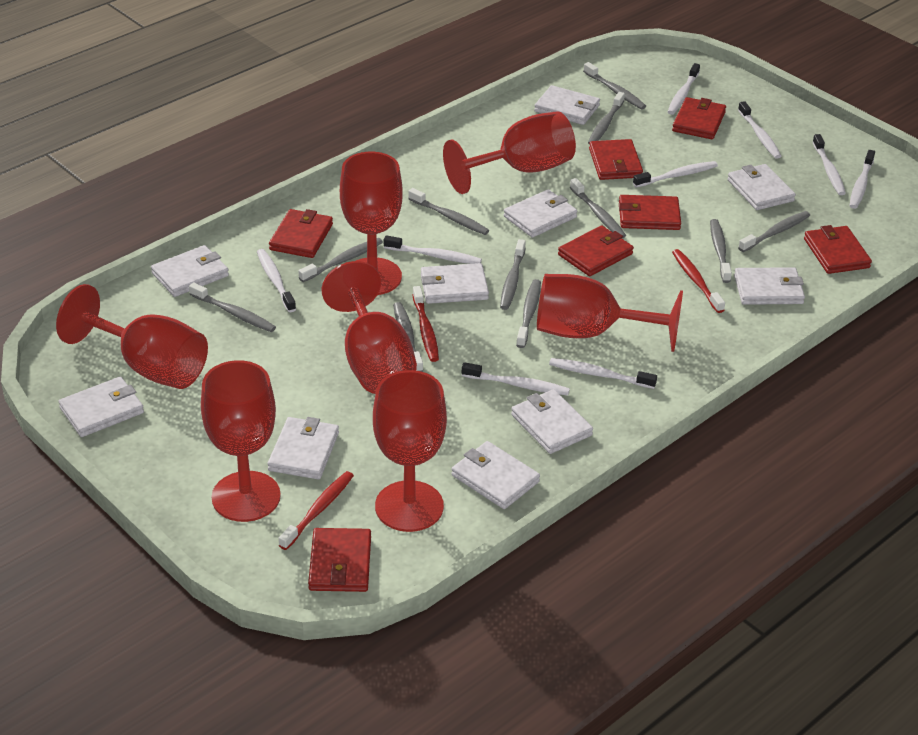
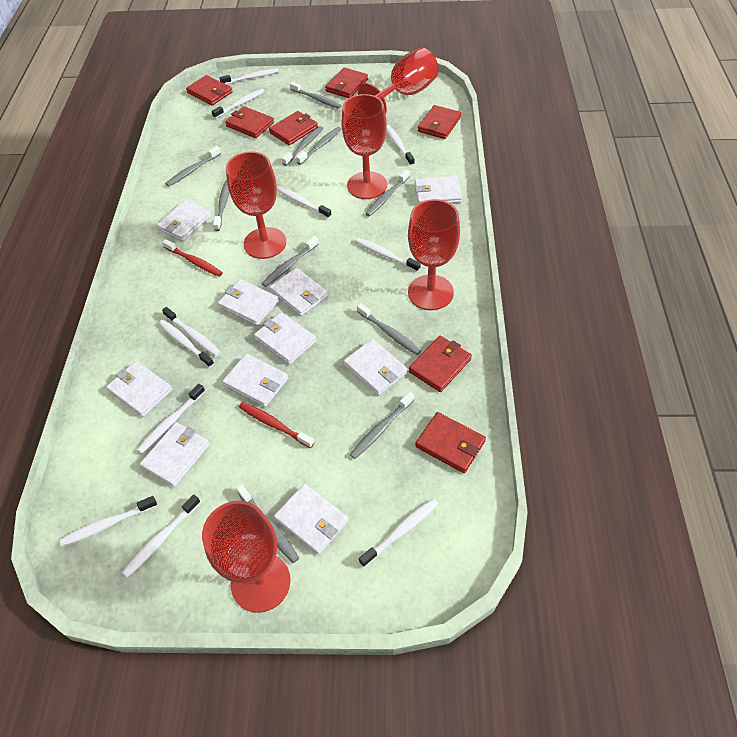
grey toothbrush: 11 -> 10
red goblet: 7 -> 5
red toothbrush: 3 -> 2
white toothbrush: 9 -> 11

